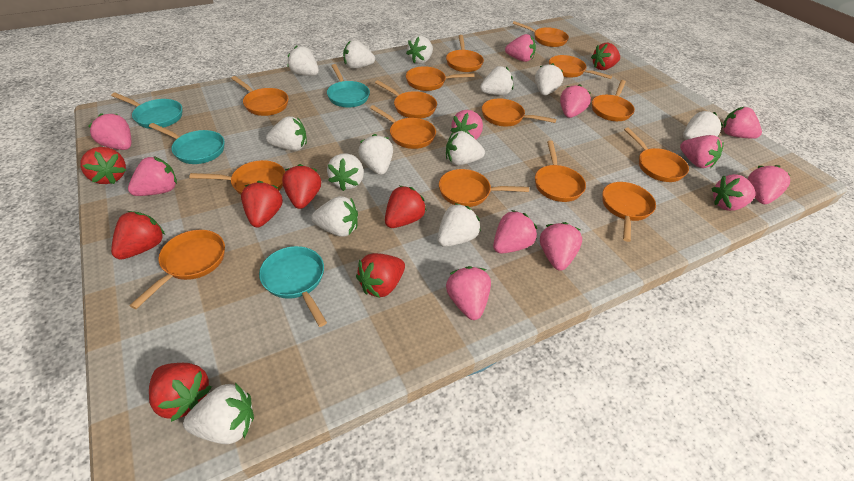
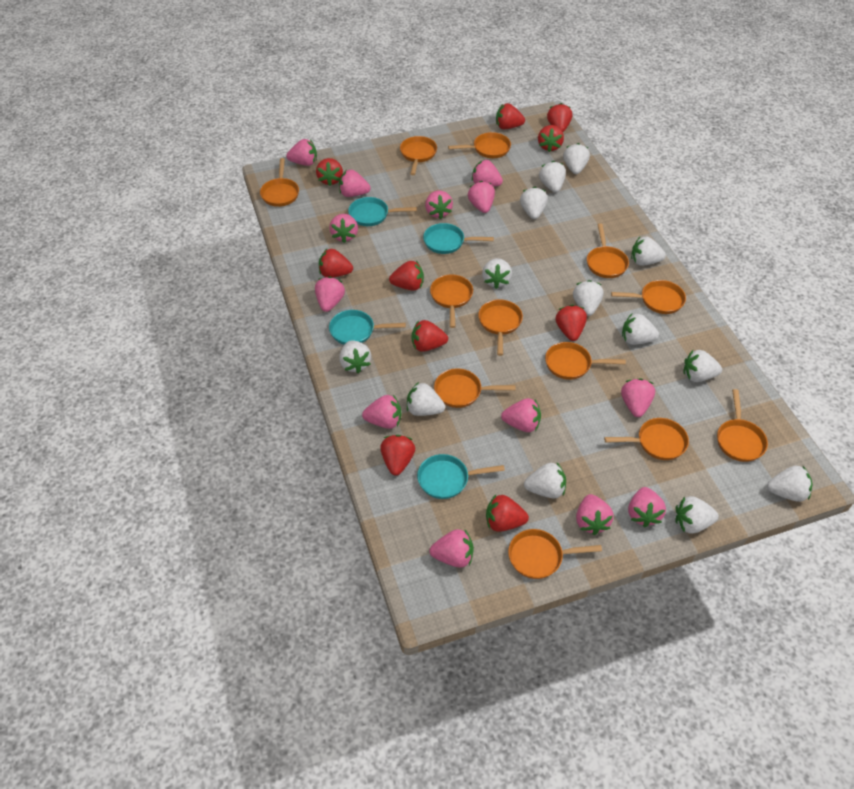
orange pan: 15 -> 12
pink strawberry: 12 -> 13
red strawberry: 8 -> 10

